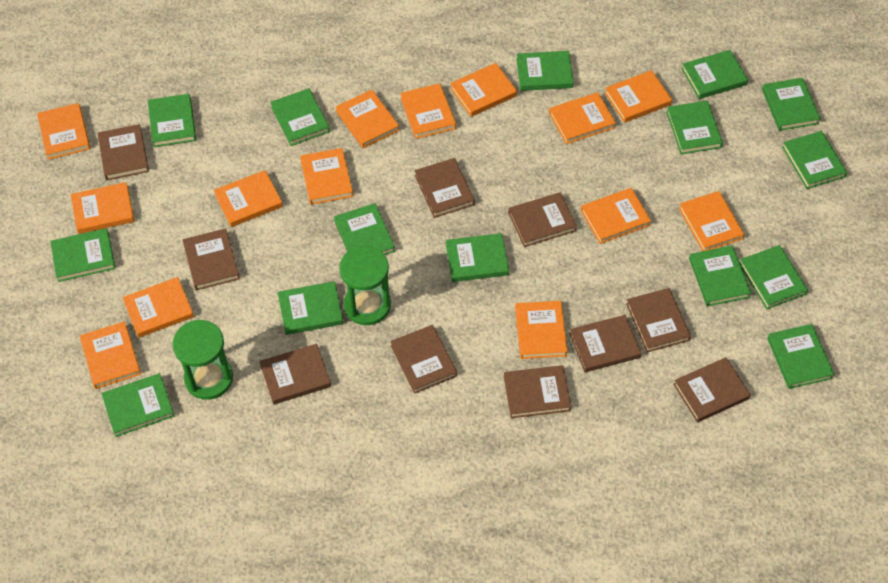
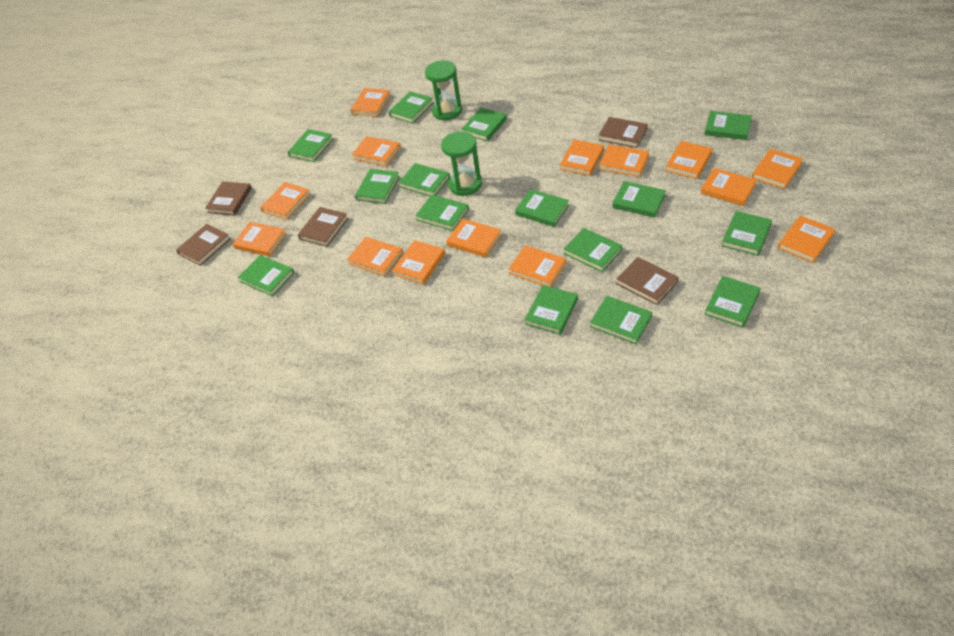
brown book: 10 -> 5

